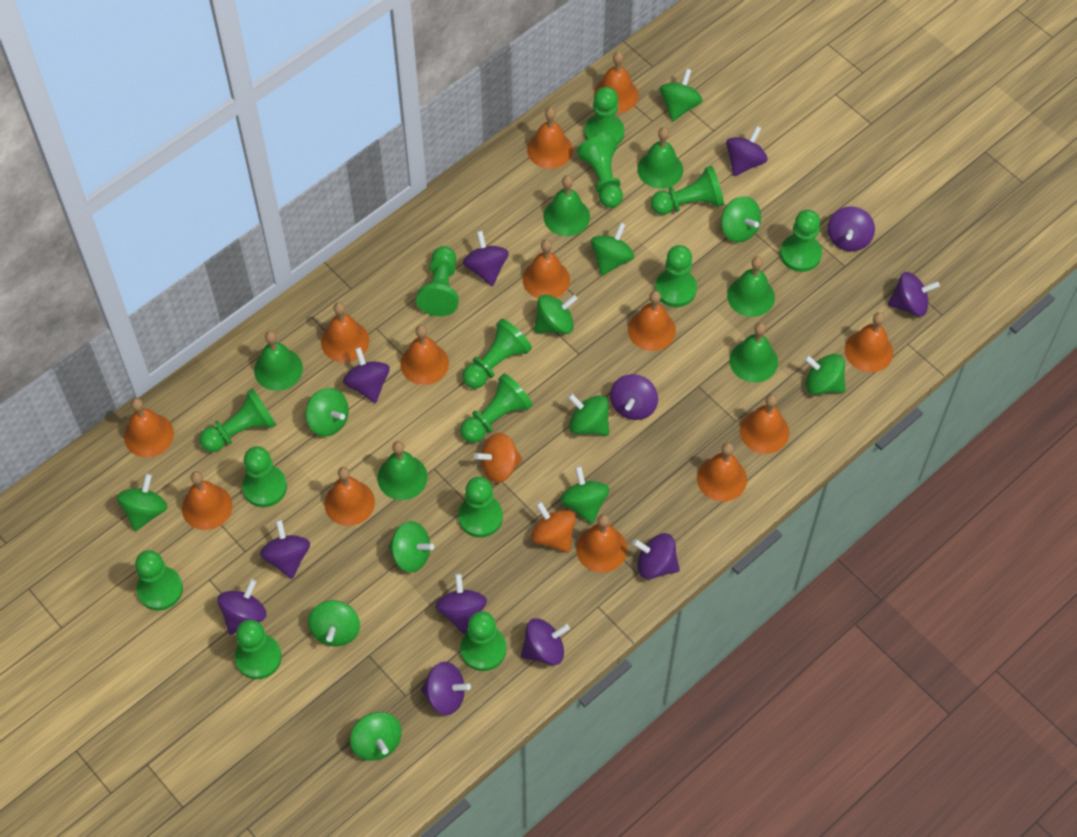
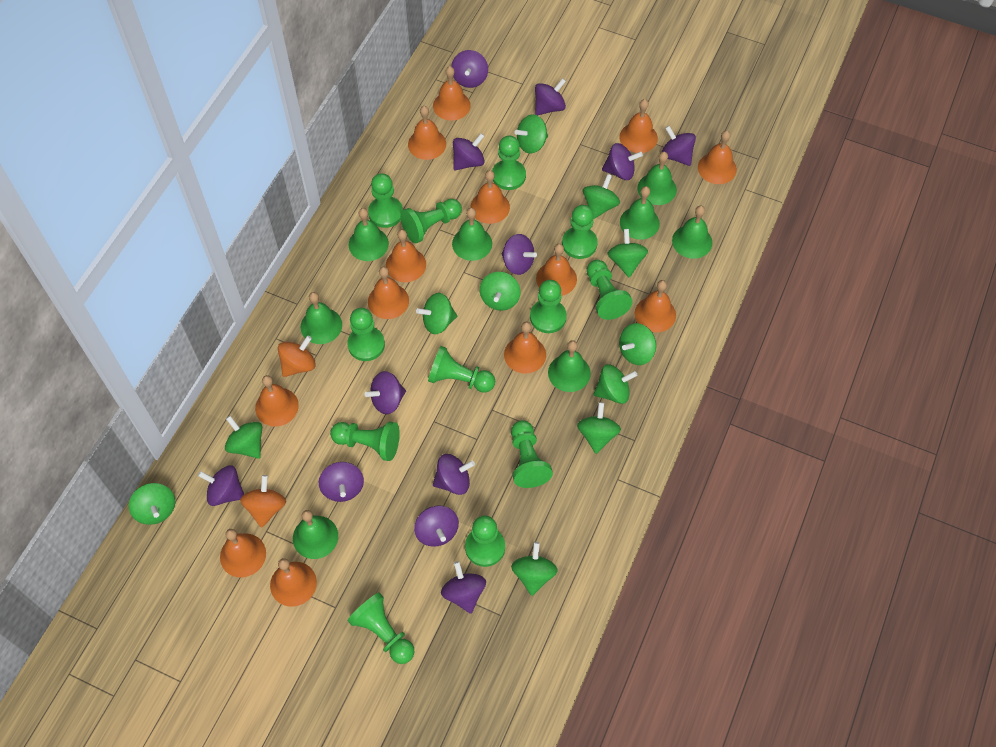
green bell: 6 -> 8
green pawn: 14 -> 12
green spinning top: 12 -> 11

